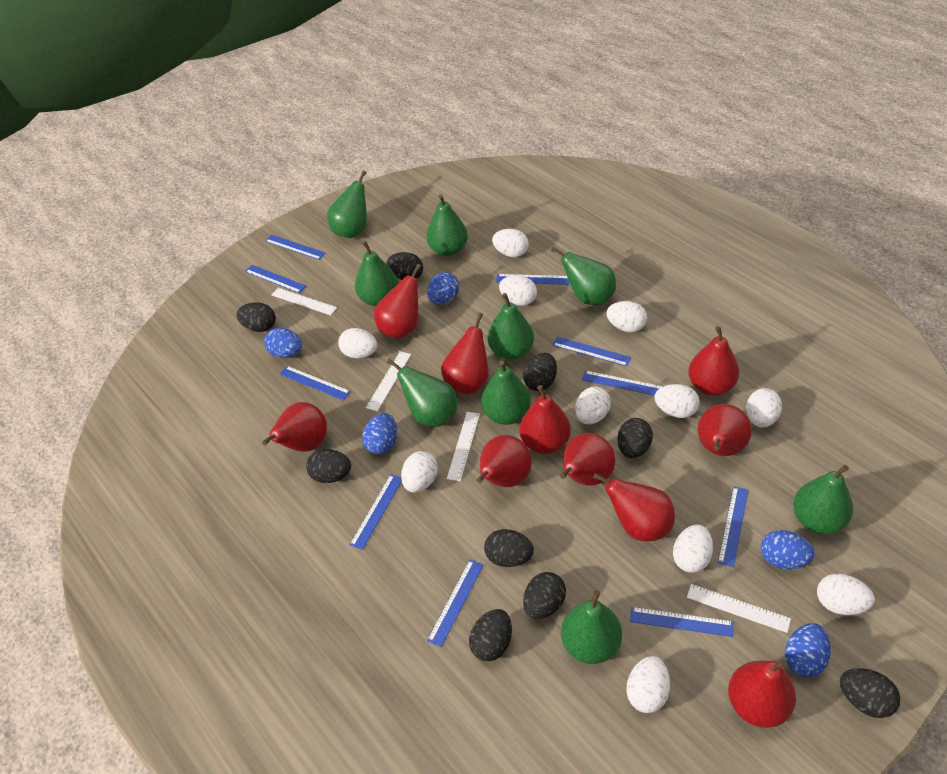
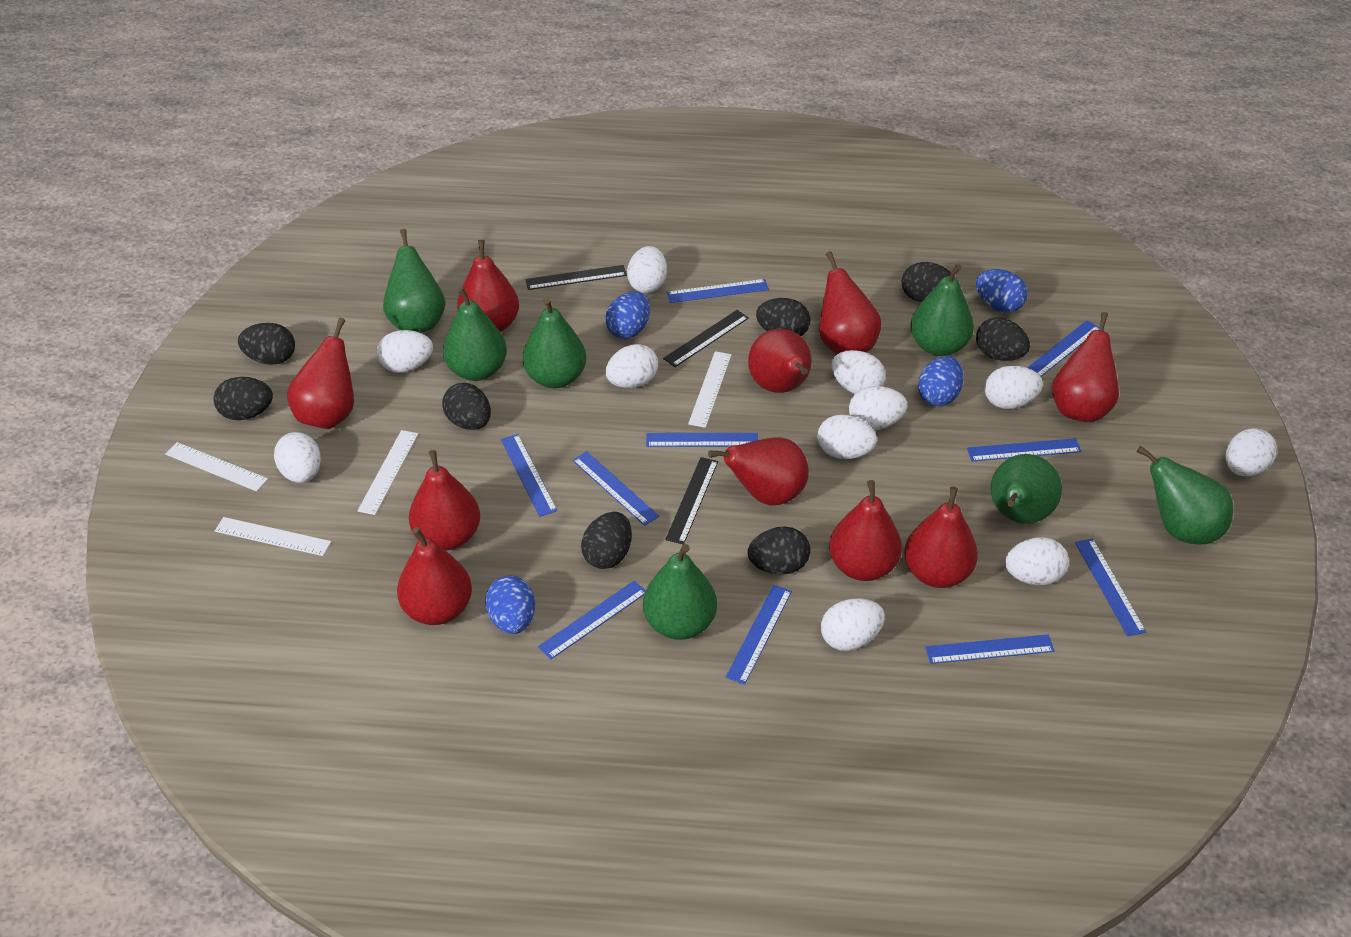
black egg: 9 -> 8
black ruler: 0 -> 3
blue egg: 5 -> 4
green pear: 9 -> 7

